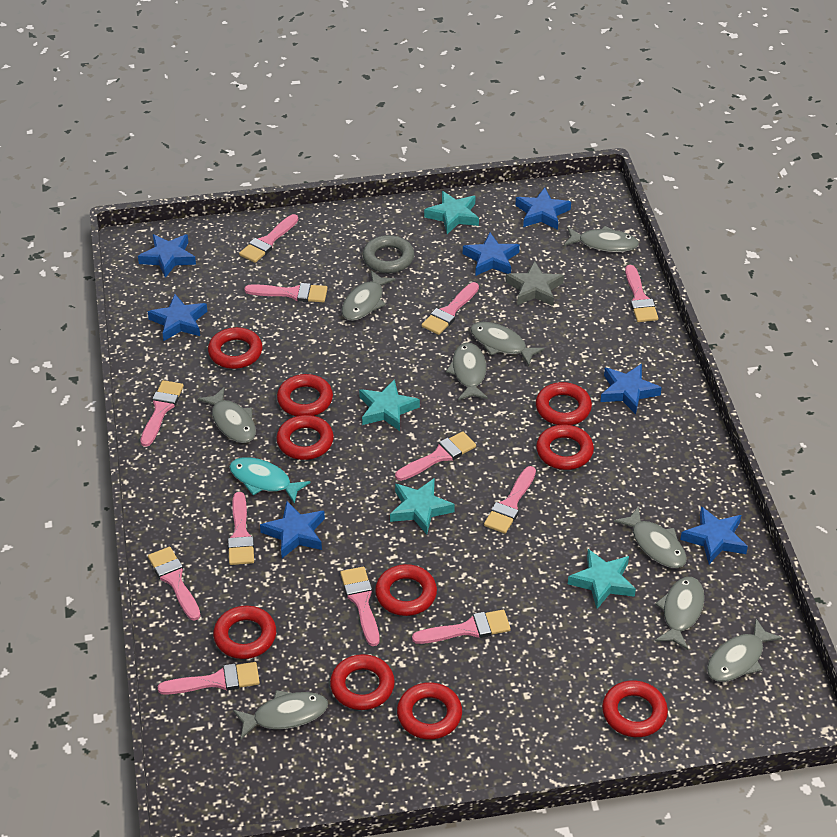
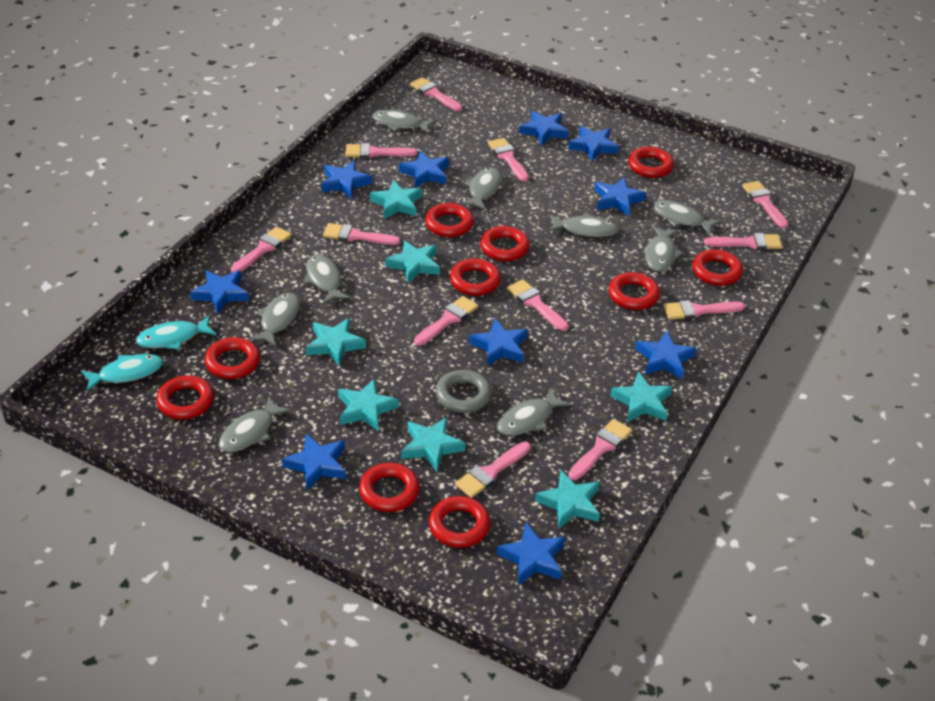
blue star: 7 -> 10
grey star: 1 -> 0
turquoise fish: 1 -> 2
turquoise star: 4 -> 7

